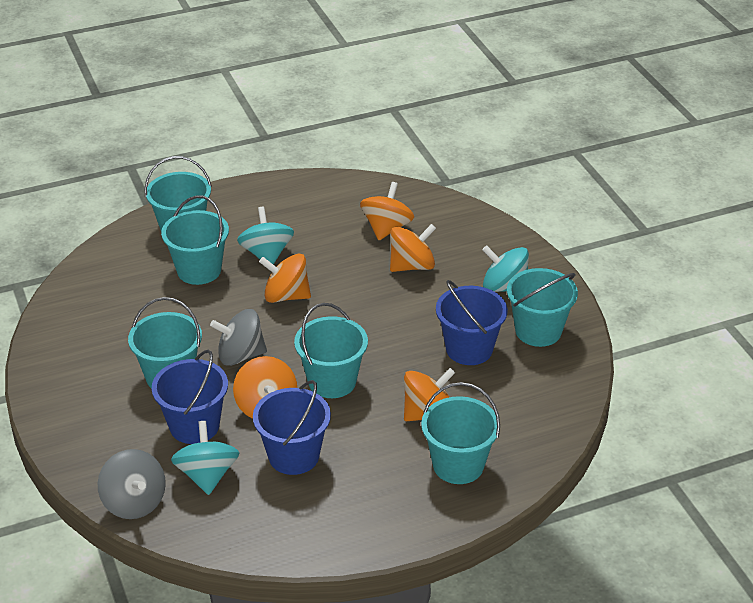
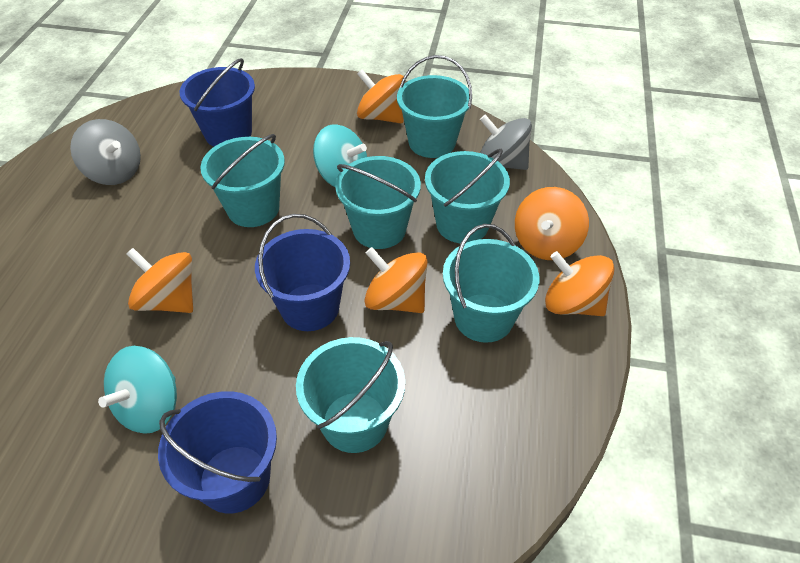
turquoise spinning top: 3 -> 2

